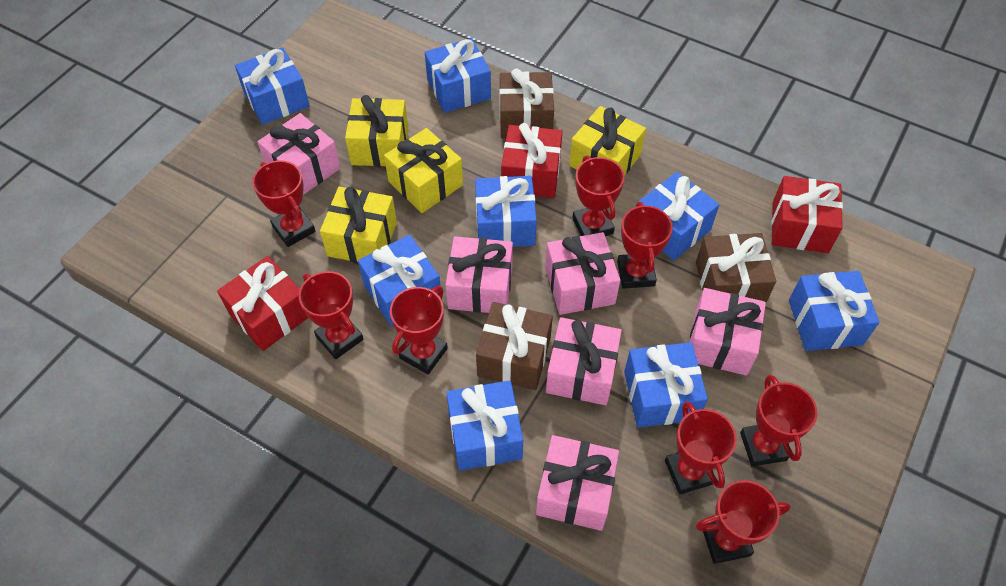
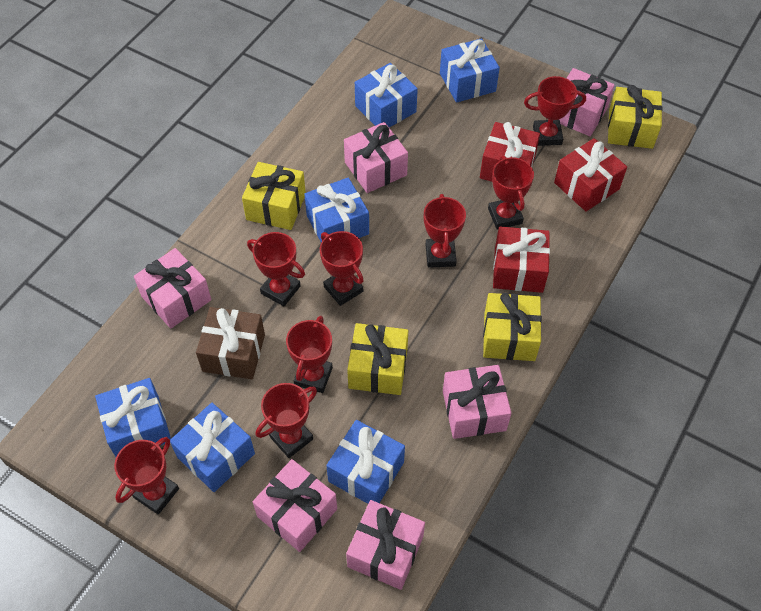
blue gift: 8 -> 6
brown gift: 3 -> 1

